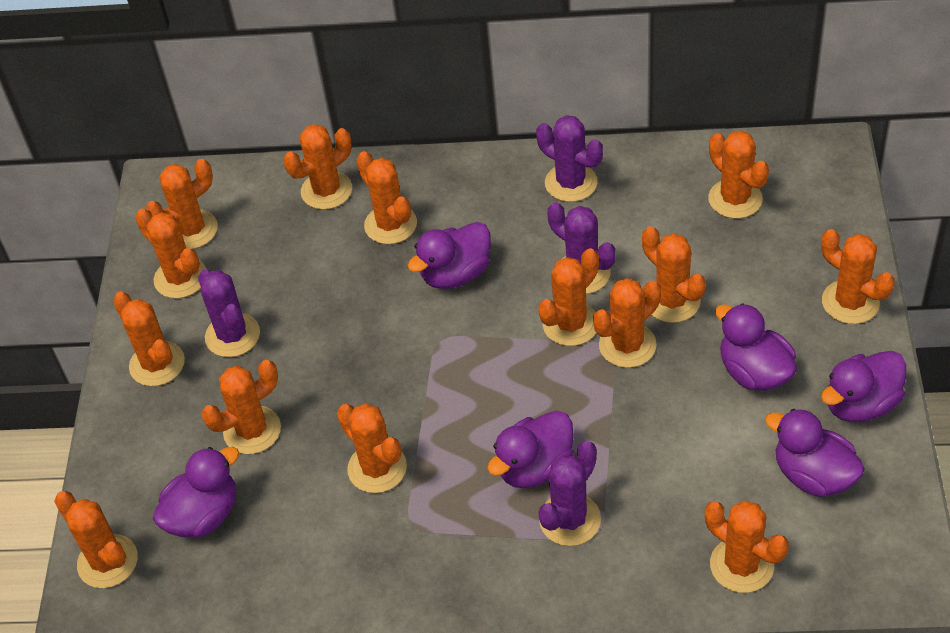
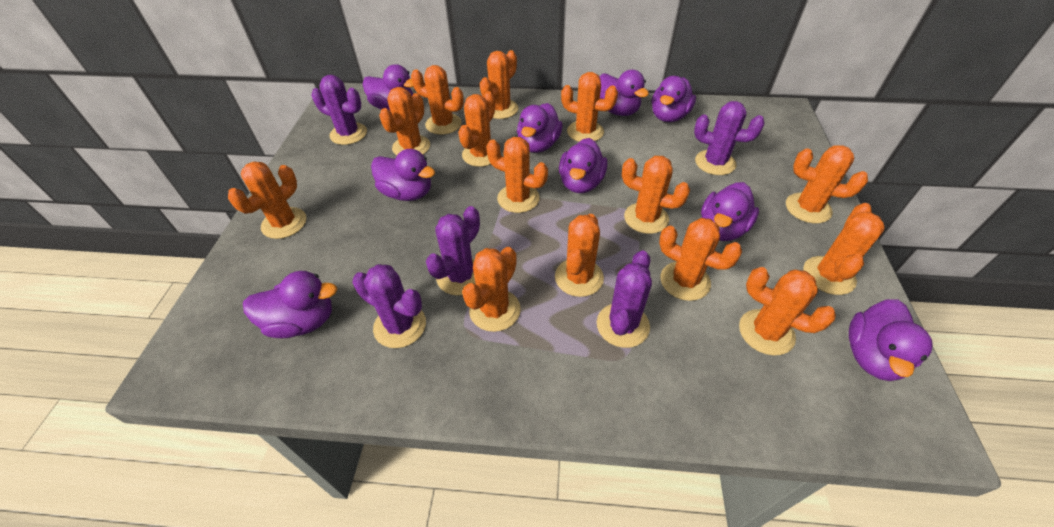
purple cactus: 4 -> 5
purple duck: 6 -> 9

